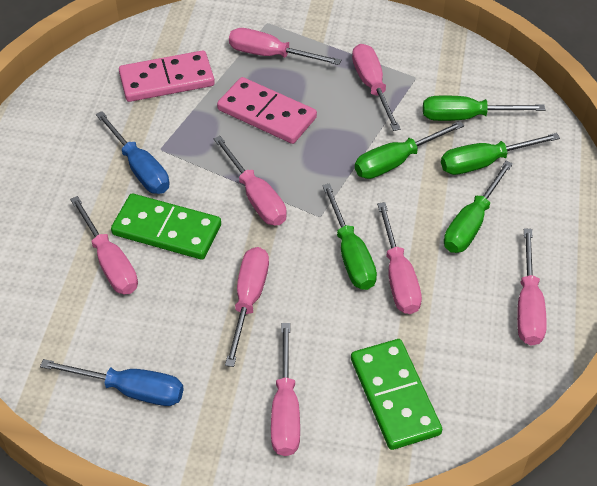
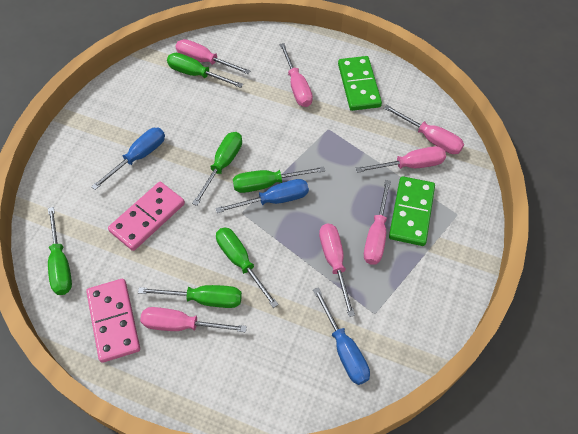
blue screwdriver: 2 -> 3
green screwdriver: 5 -> 6
pink screwdriver: 8 -> 7

